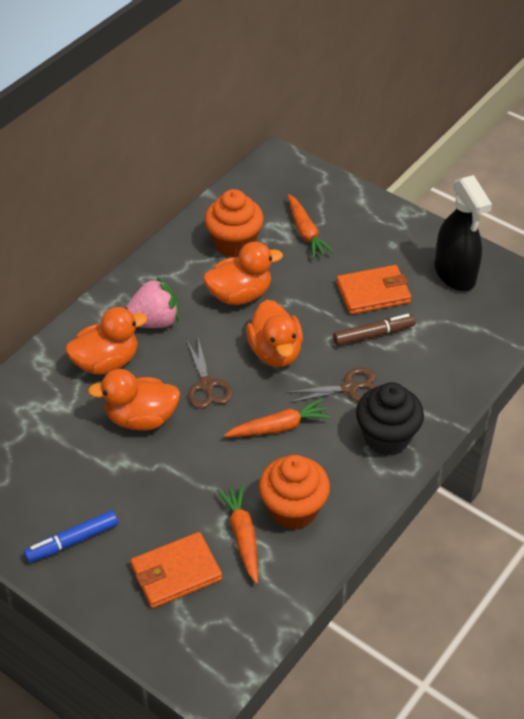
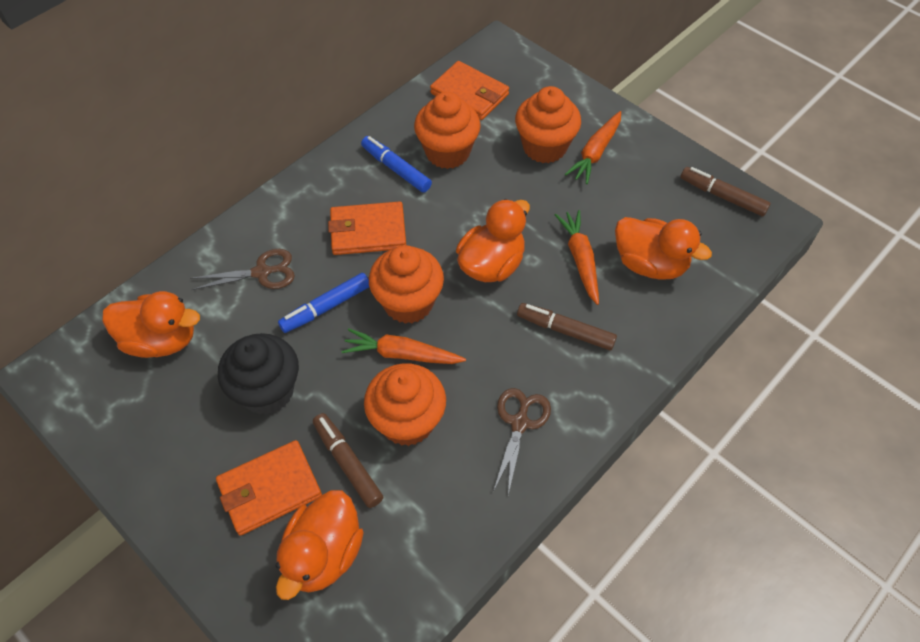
black spray bottle: 1 -> 0
blue marker: 1 -> 2
brown marker: 1 -> 3
orange cupcake: 2 -> 4
orange wallet: 2 -> 3
pink strawberry: 1 -> 0

